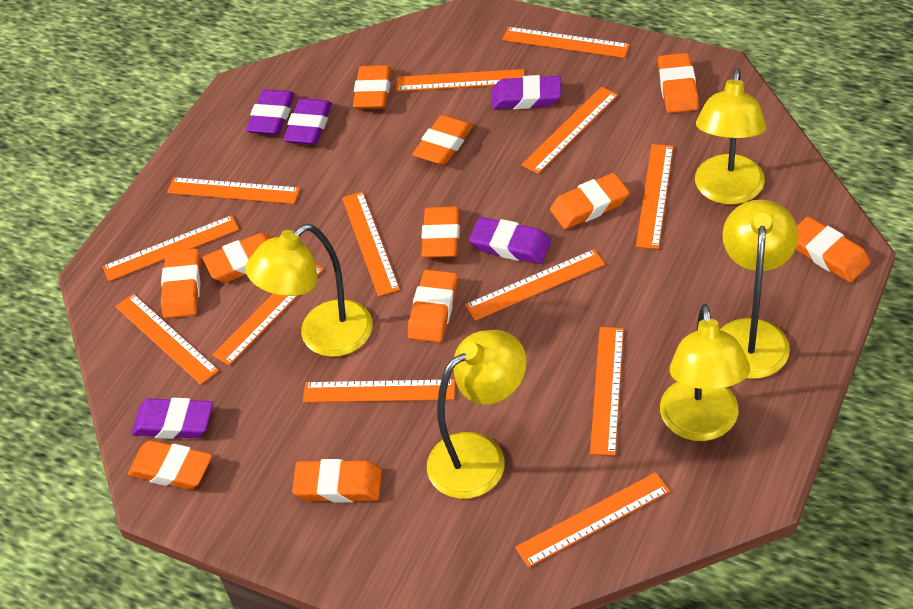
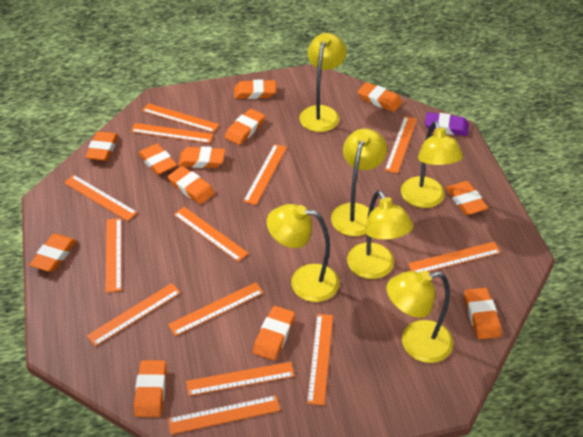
orange eraser: 11 -> 12
purple eraser: 5 -> 1
yellow lamp: 5 -> 6

